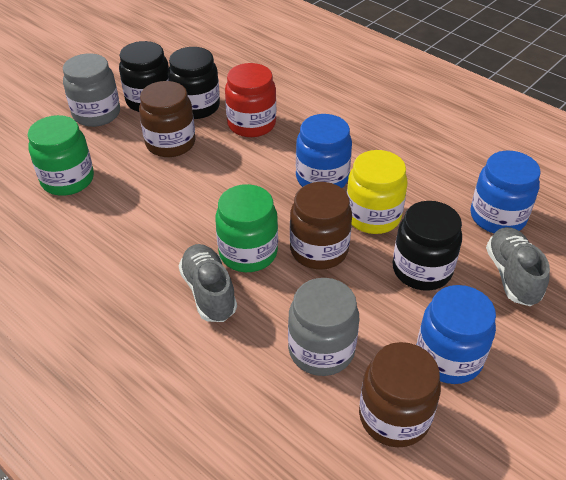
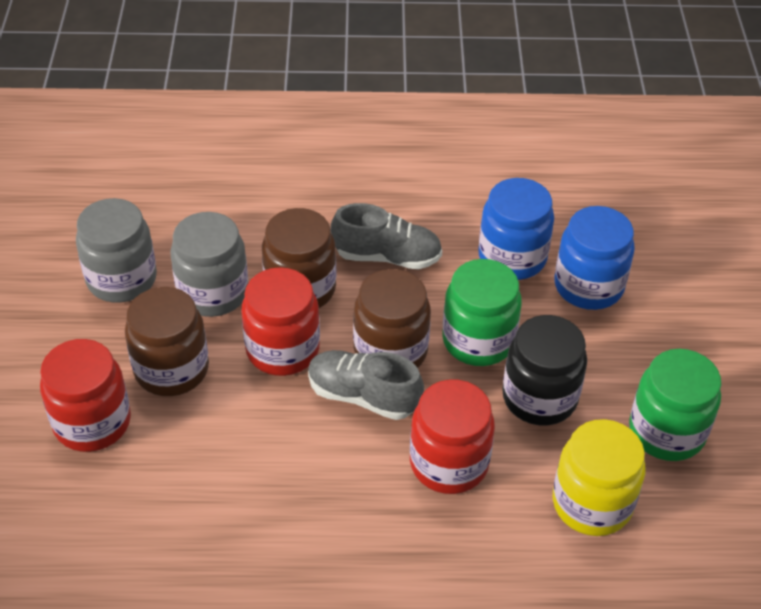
black jar: 3 -> 1
blue jar: 3 -> 2
red jar: 1 -> 3

